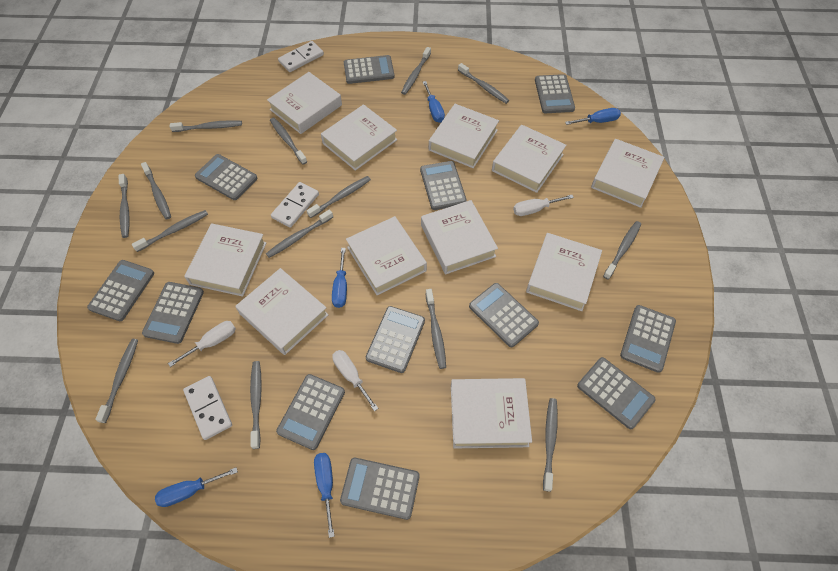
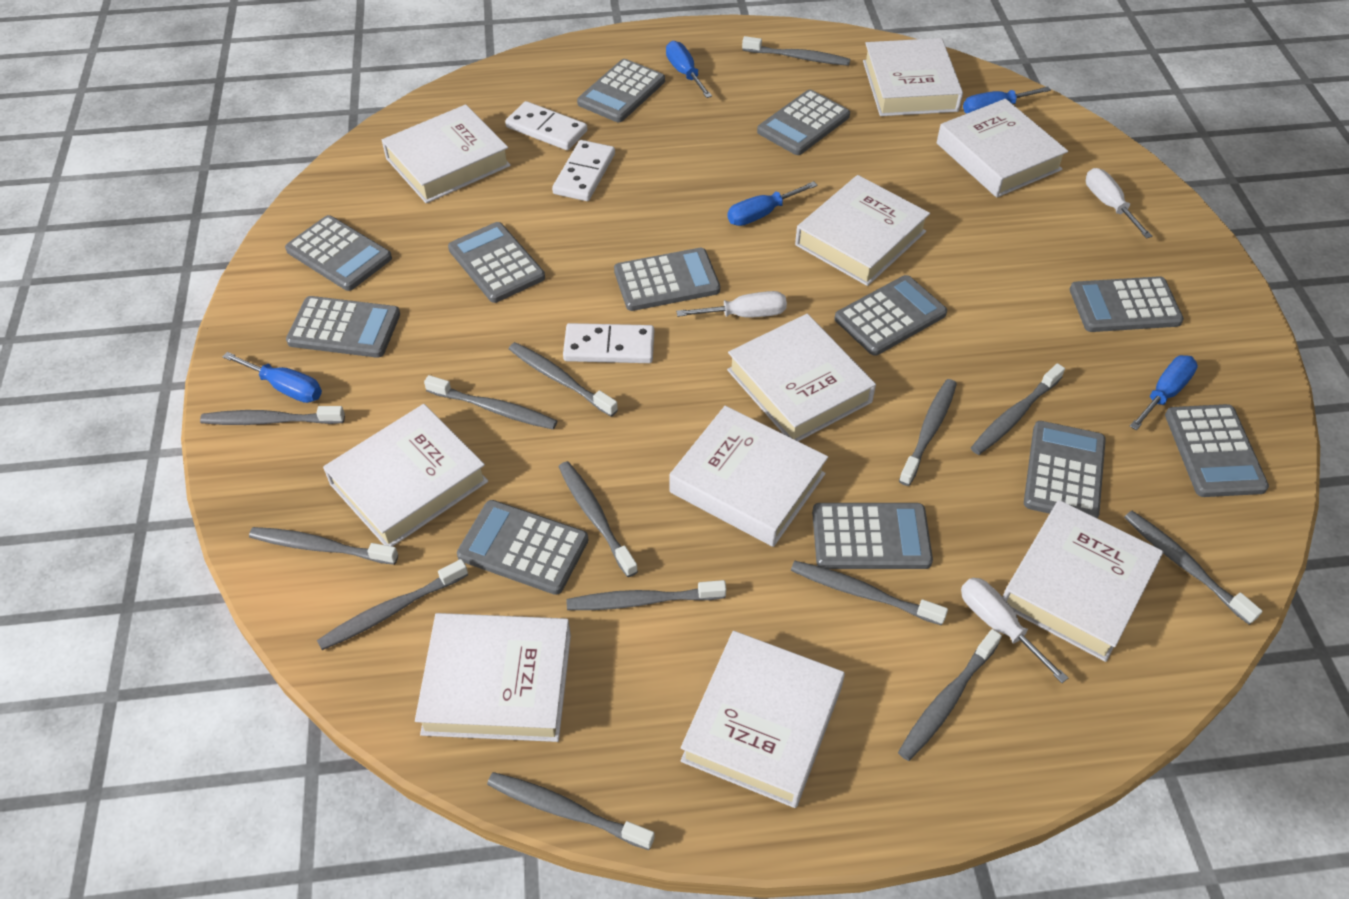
white book: 11 -> 10

